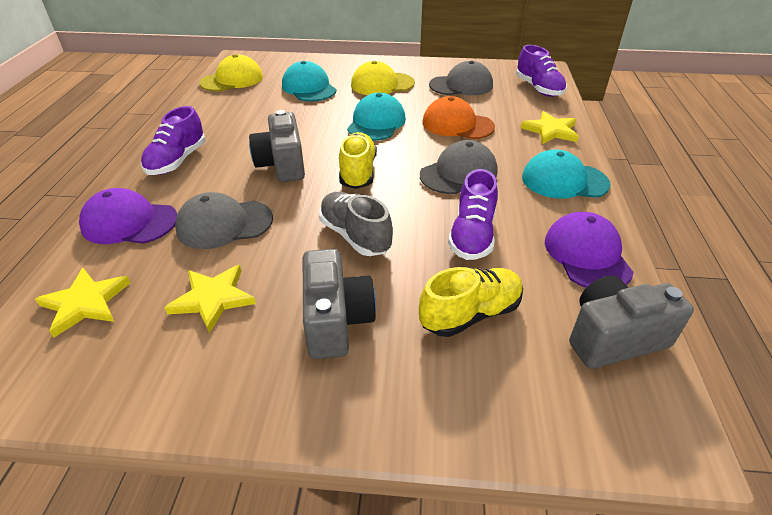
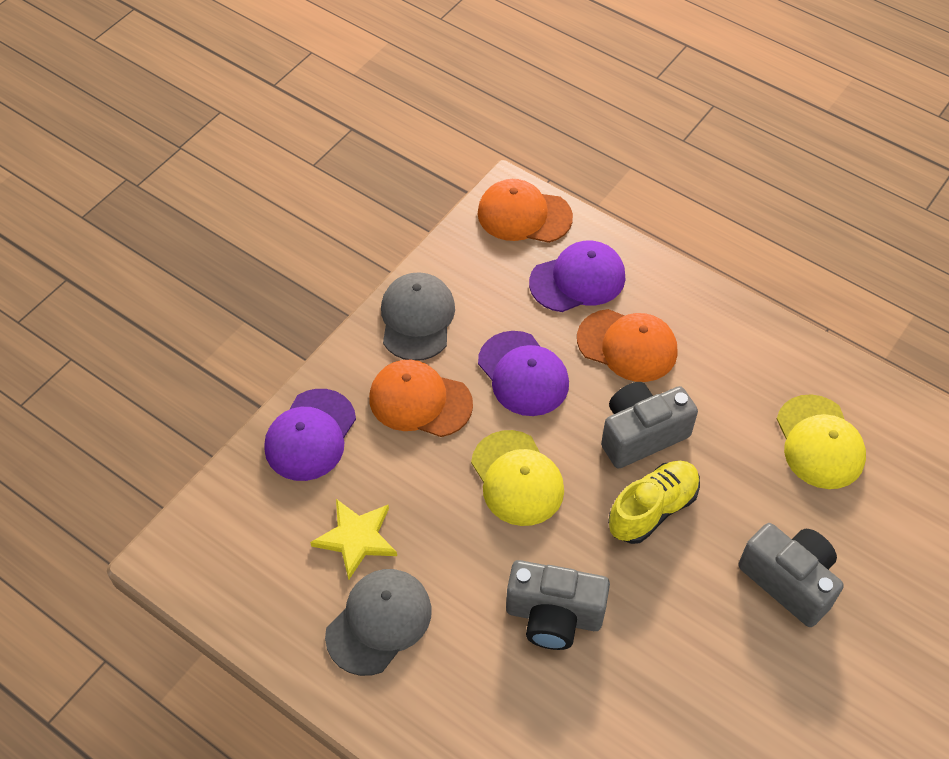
grey cap: 3 -> 2
grey shoe: 1 -> 0
orange cap: 1 -> 3
purple cap: 2 -> 3
purple shoe: 3 -> 0
turquoise cap: 3 -> 0
yellow shoe: 2 -> 1
yellow star: 3 -> 1

